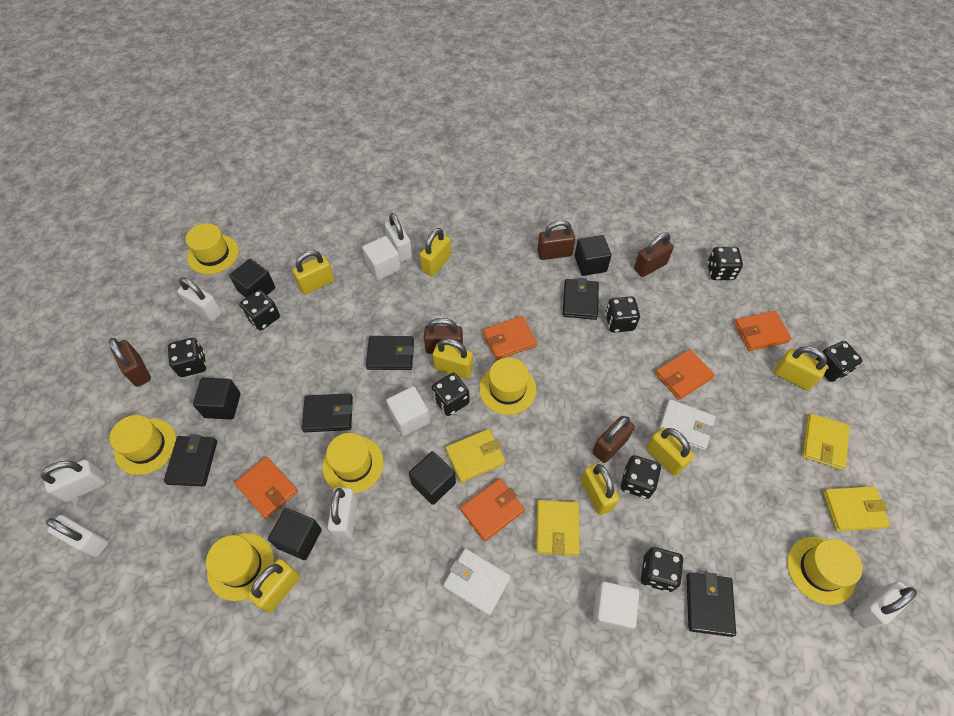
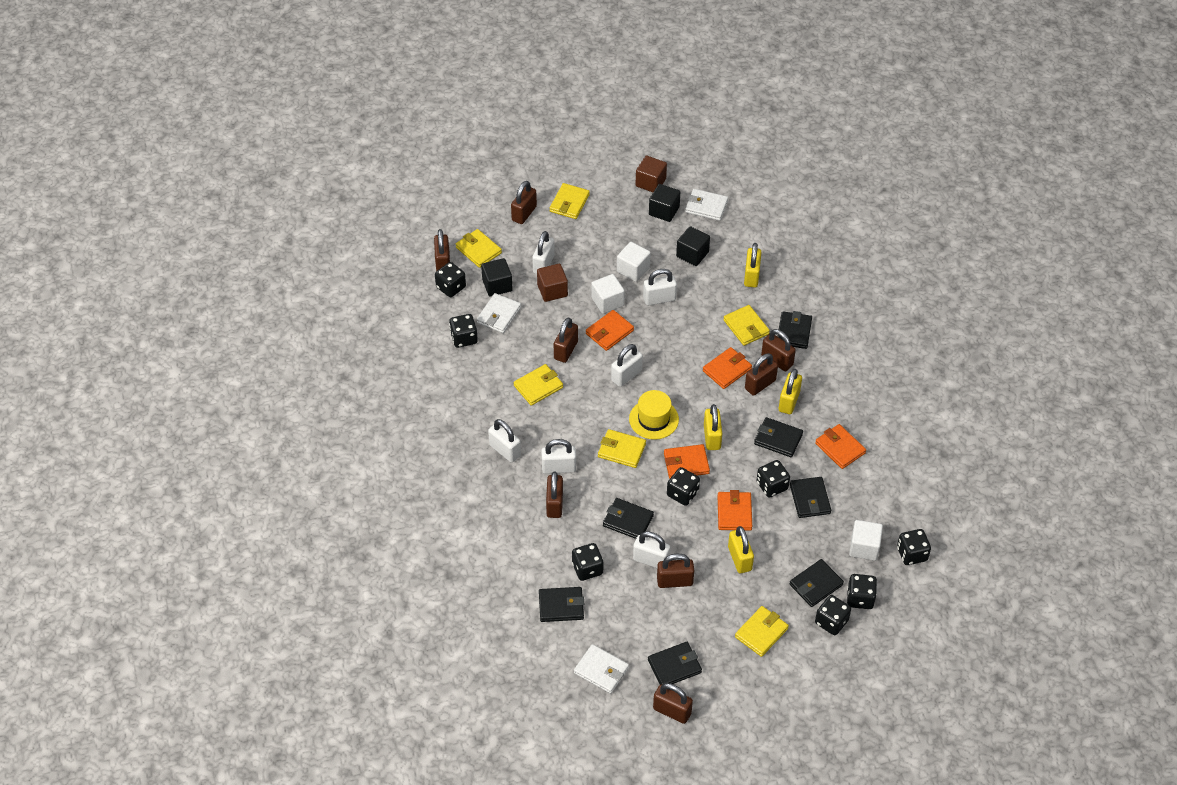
black cube: 5 -> 3
black wallet: 5 -> 7
brown cube: 0 -> 2
brown padlock: 5 -> 8
white wallet: 2 -> 3
yellow hat: 6 -> 1
yellow padlock: 7 -> 4
yellow wallet: 4 -> 6

